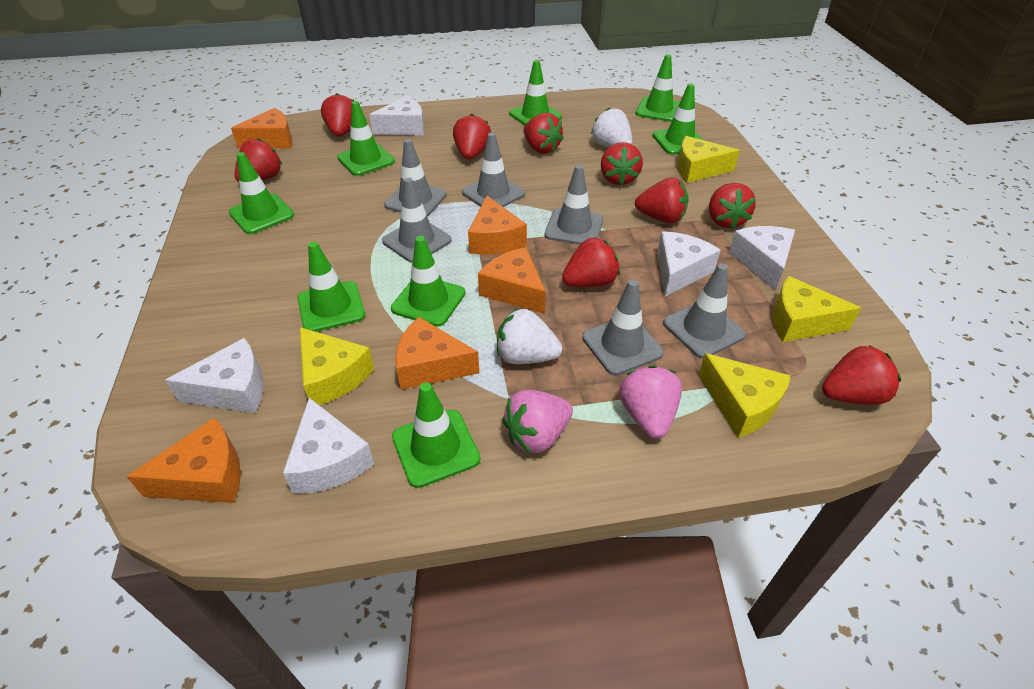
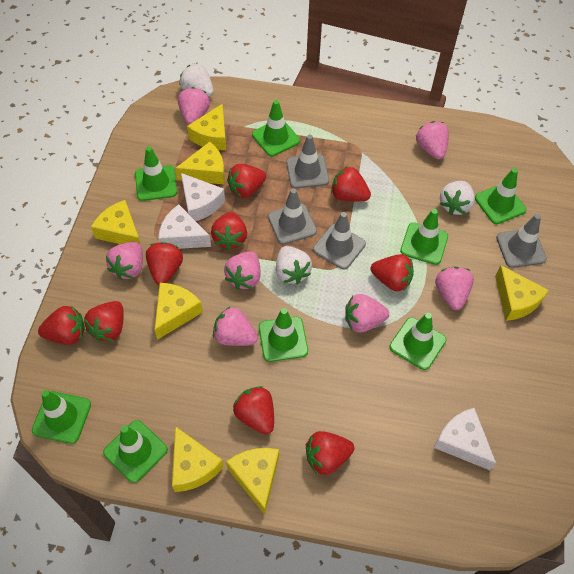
grey traffic cone: 6 -> 4
orange cheese: 5 -> 0
pink strawberry: 2 -> 7
white cheese: 5 -> 3
white strawberry: 2 -> 3
yellow cheese: 4 -> 7

